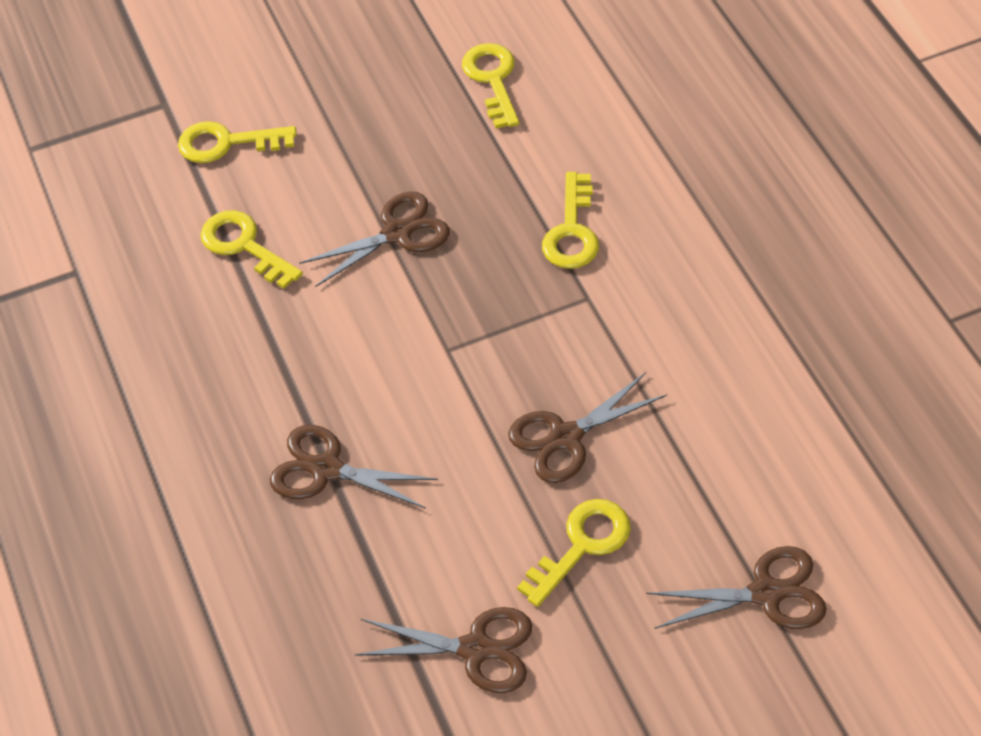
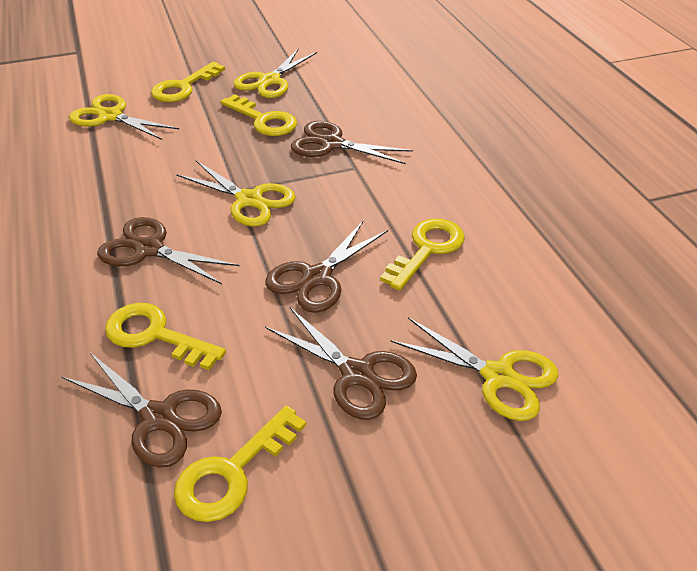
yellow scissors: 0 -> 4

